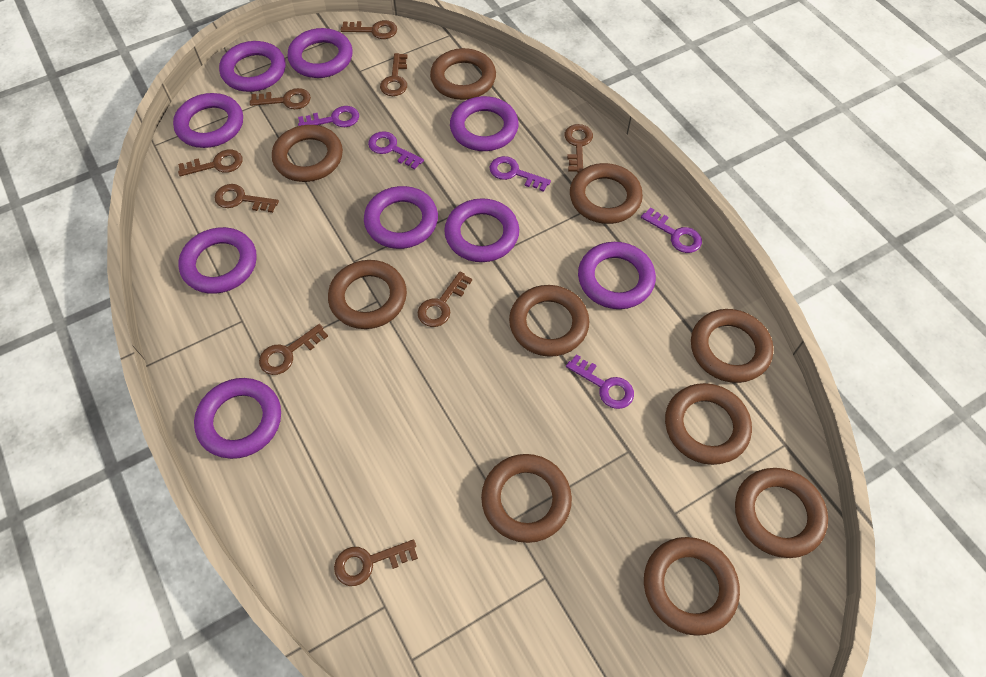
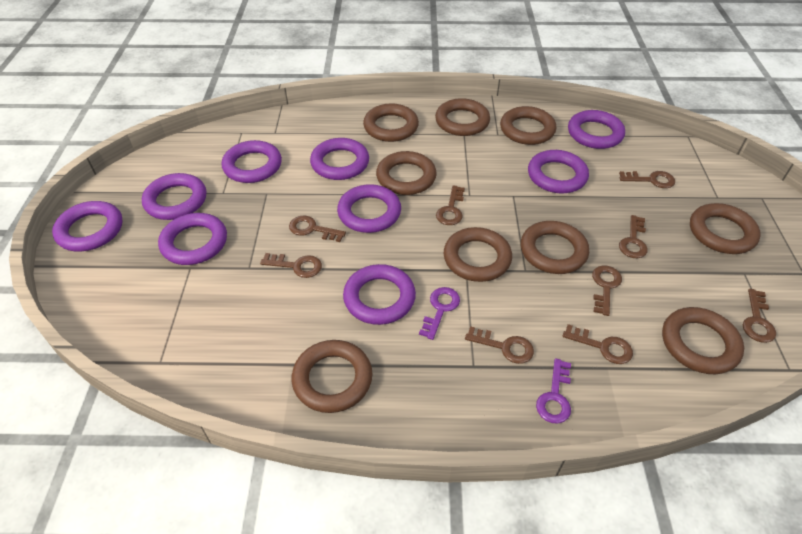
brown ring: 10 -> 9
purple key: 5 -> 2

